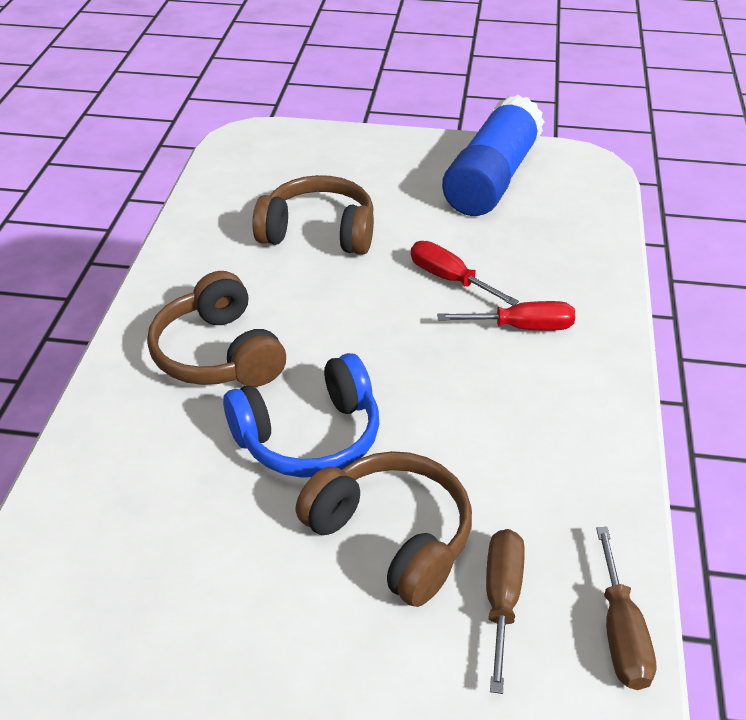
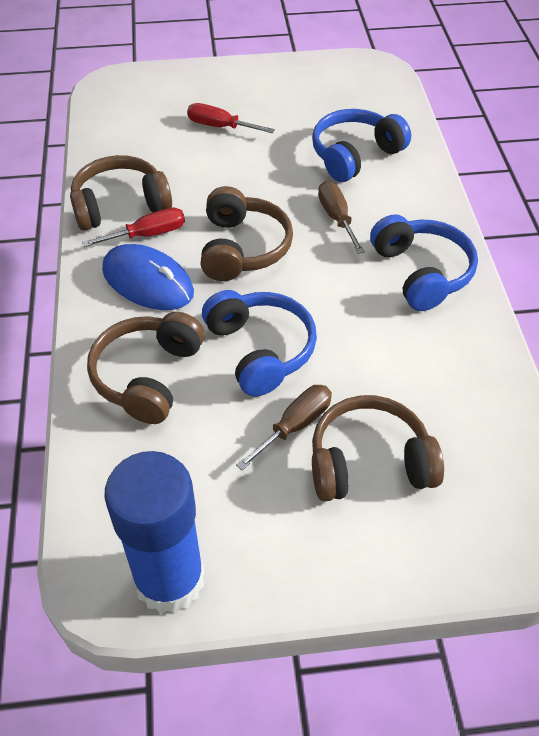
blue headphones: 1 -> 3
blue mouse: 0 -> 1
brown headphones: 3 -> 4

